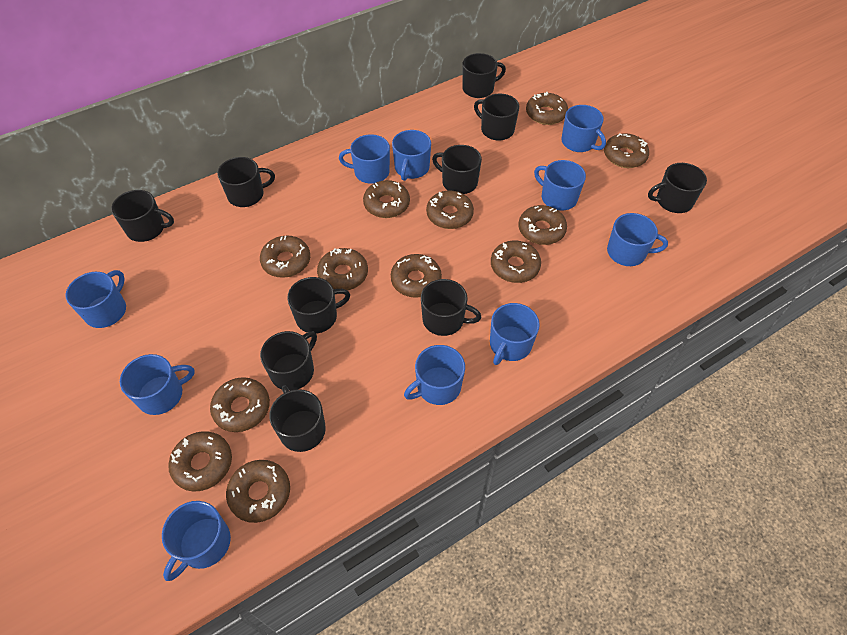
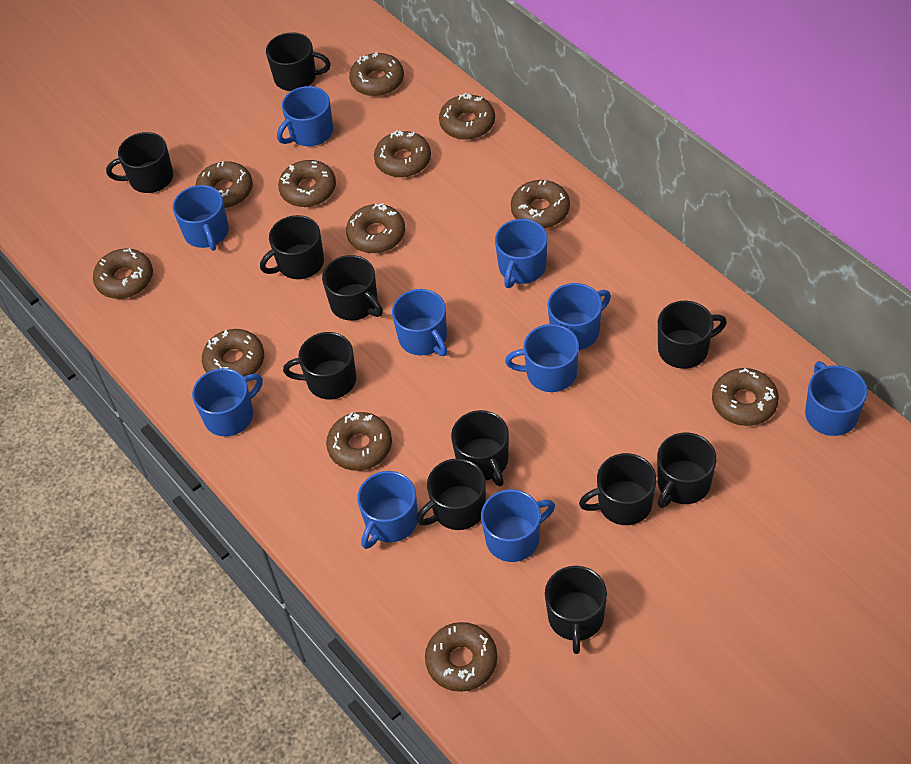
black mug: 10 -> 11

